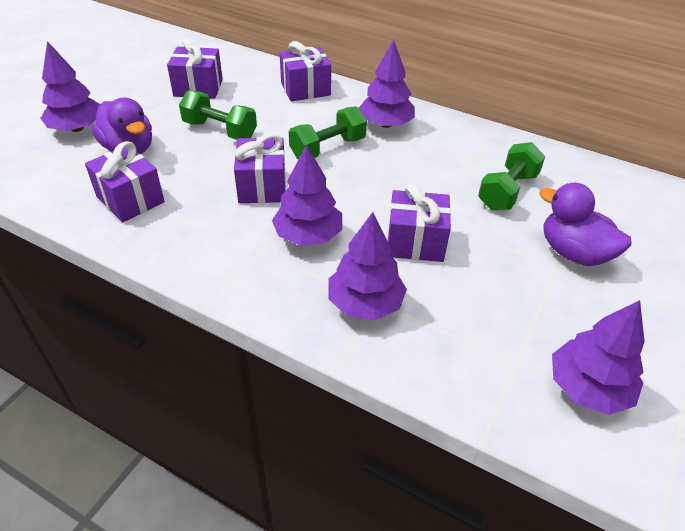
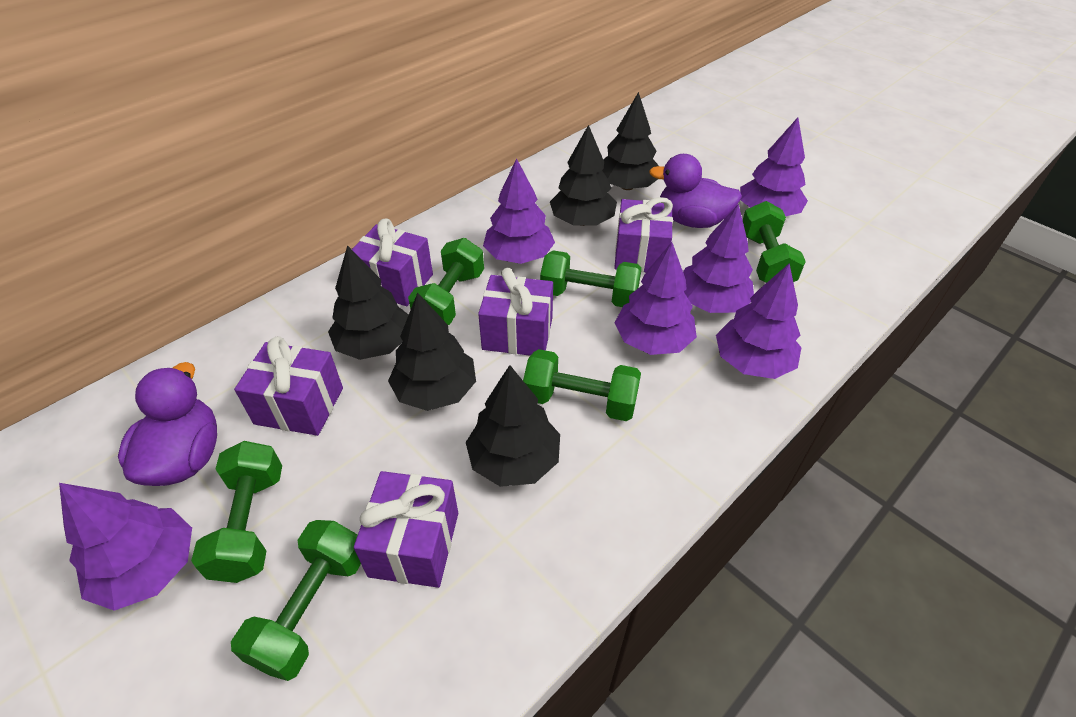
black tree: 0 -> 5
green dumbbell: 3 -> 6
purple tree: 5 -> 6

